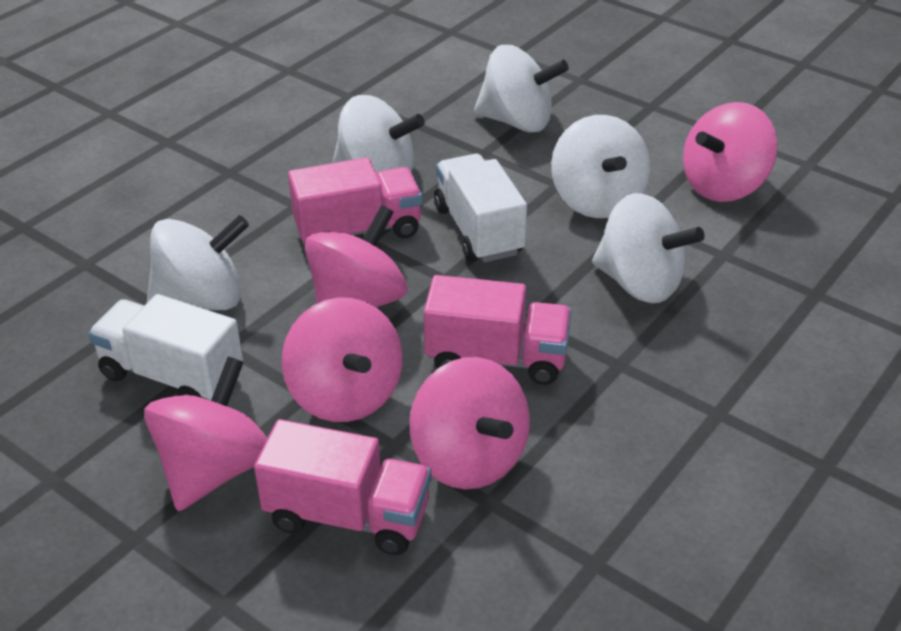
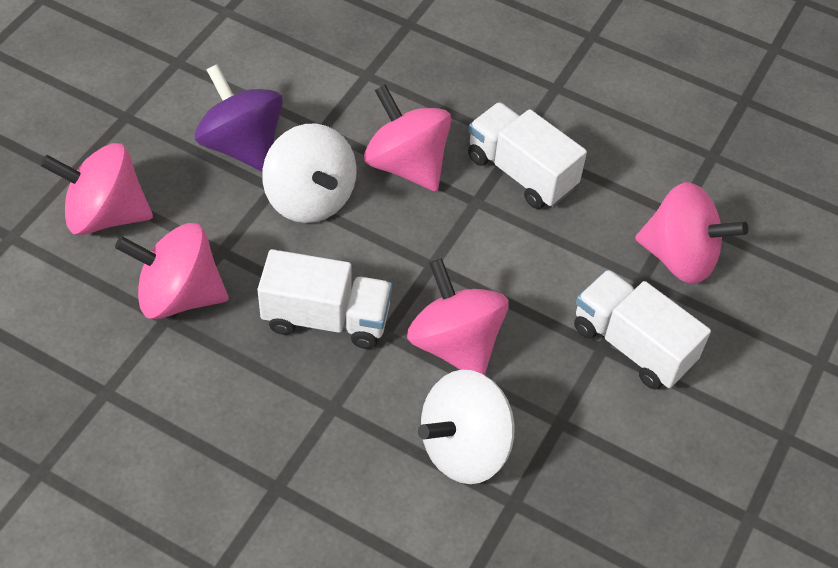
pink truck: 3 -> 0
purple spinning top: 0 -> 1
white spinning top: 5 -> 2
white truck: 2 -> 3

